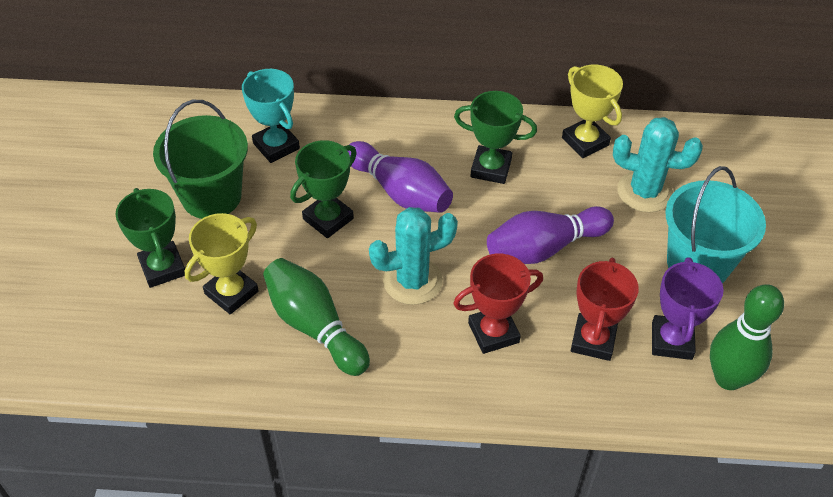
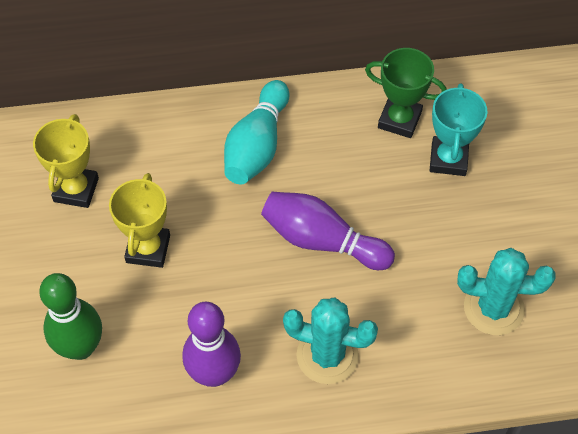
green bowling pin: 2 -> 1
green bucket: 1 -> 0
green trophy: 3 -> 1
purple trophy: 1 -> 0
red trophy: 2 -> 0
turquoise bowling pin: 0 -> 1
turquoise bucket: 1 -> 0

